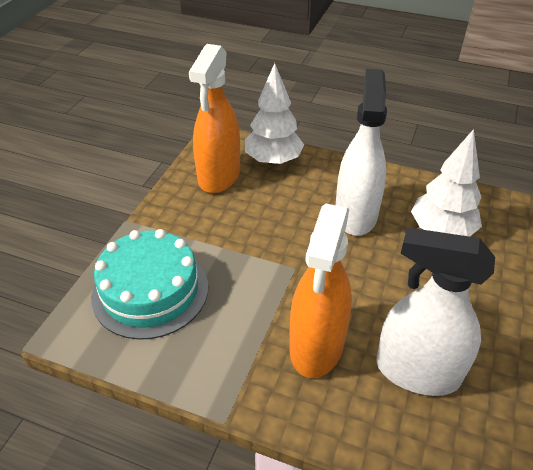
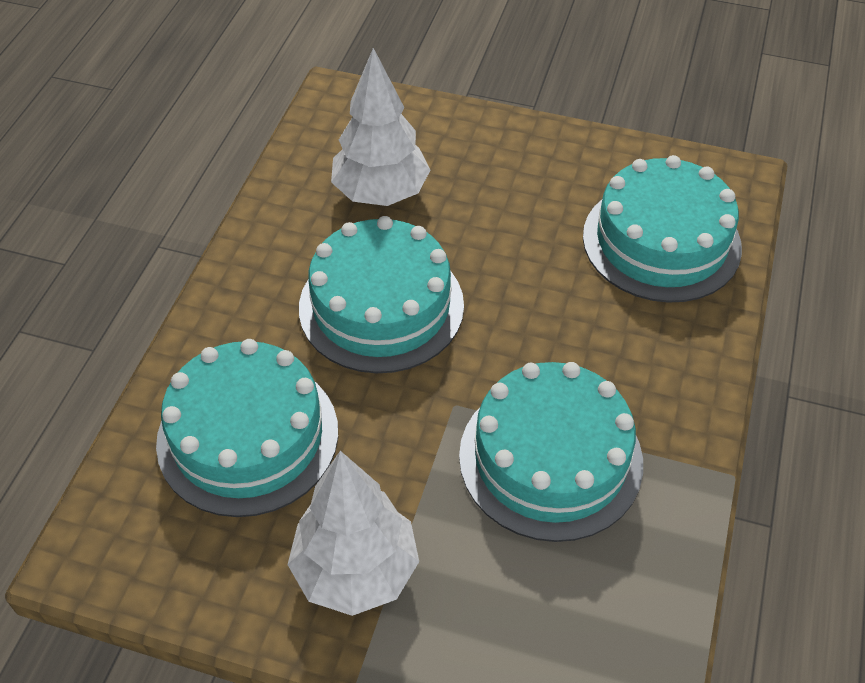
orange spray bottle: 2 -> 0
turquoise cake: 1 -> 4
white spray bottle: 2 -> 0

